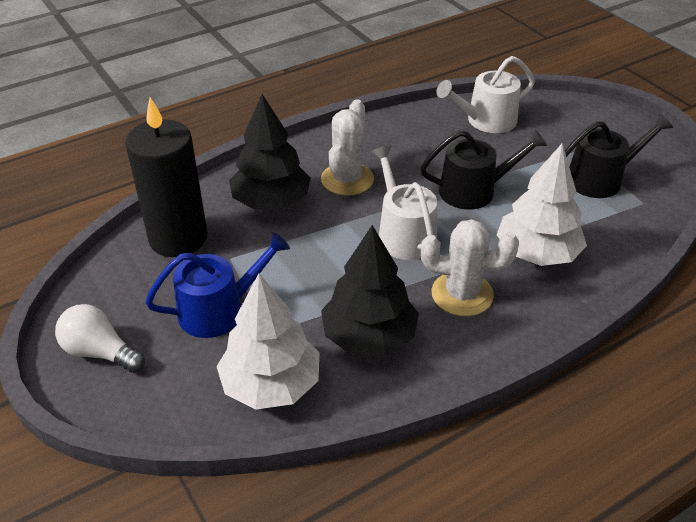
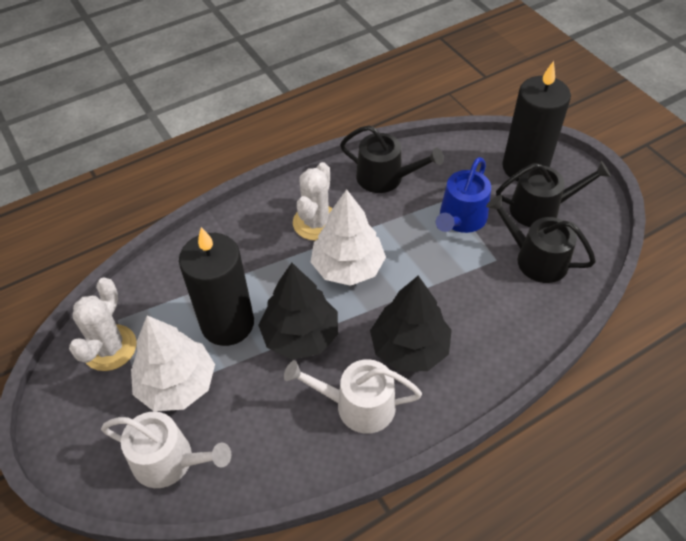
black candle: 1 -> 2
black watering can: 2 -> 3
white light bulb: 1 -> 0

